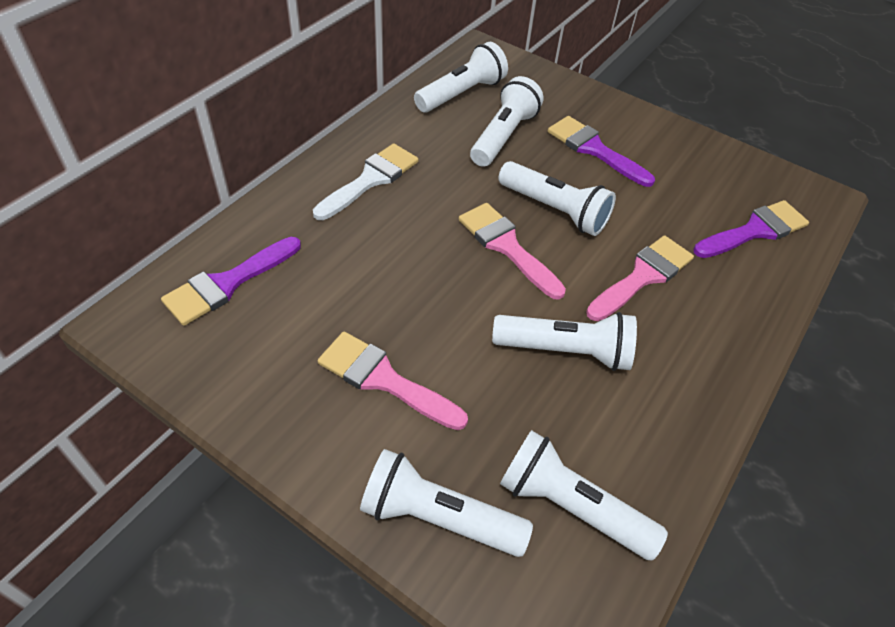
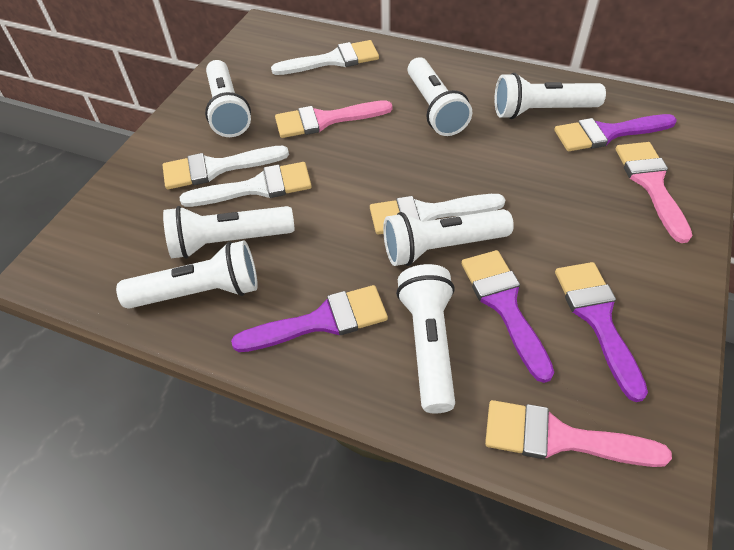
purple brush: 3 -> 4
white brush: 1 -> 4
white flashlight: 6 -> 7

